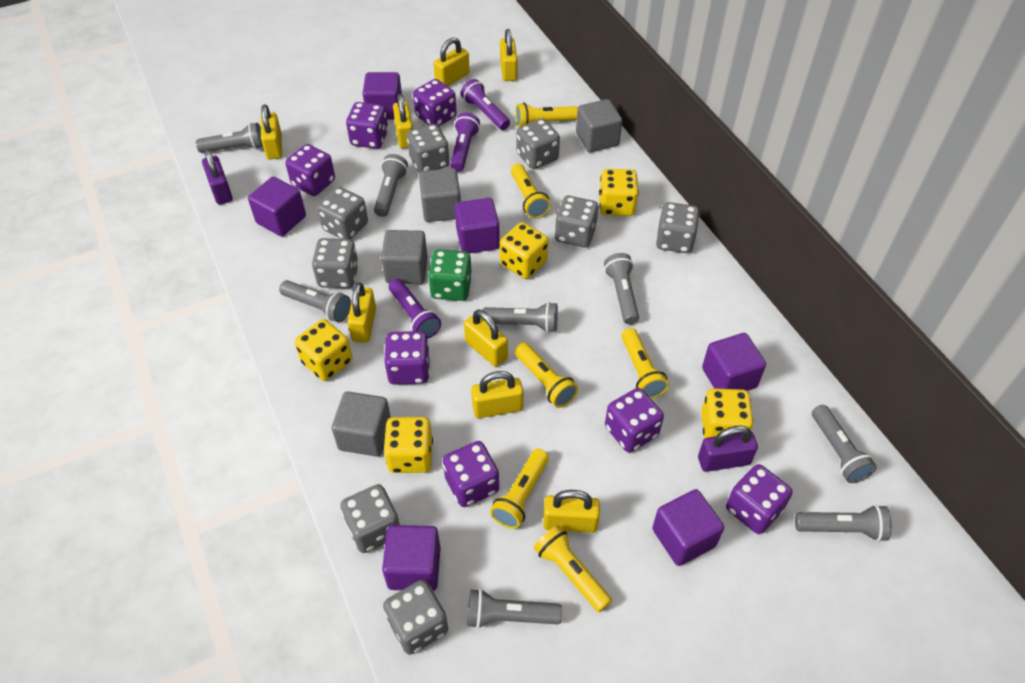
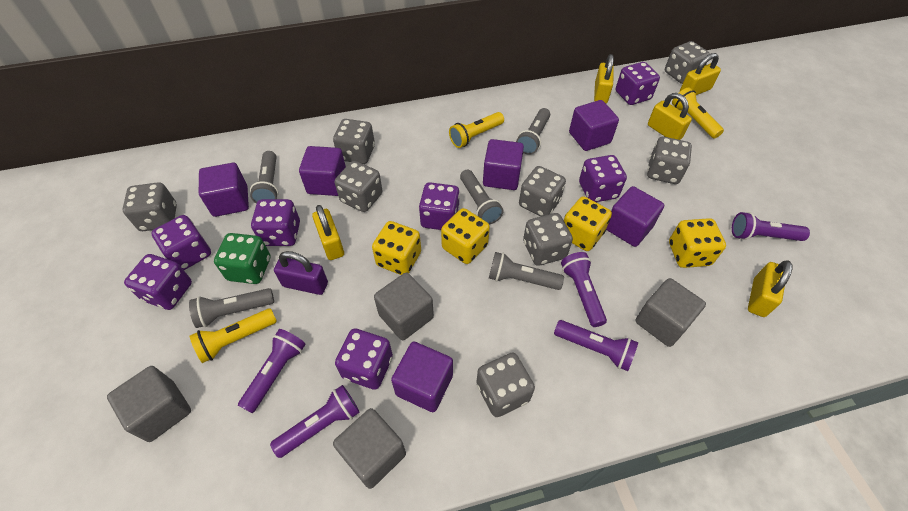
grey flashlight: 8 -> 5
purple flashlight: 3 -> 5
purple padlock: 2 -> 1
yellow dice: 5 -> 4
yellow flashlight: 6 -> 3
yellow padlock: 8 -> 5

